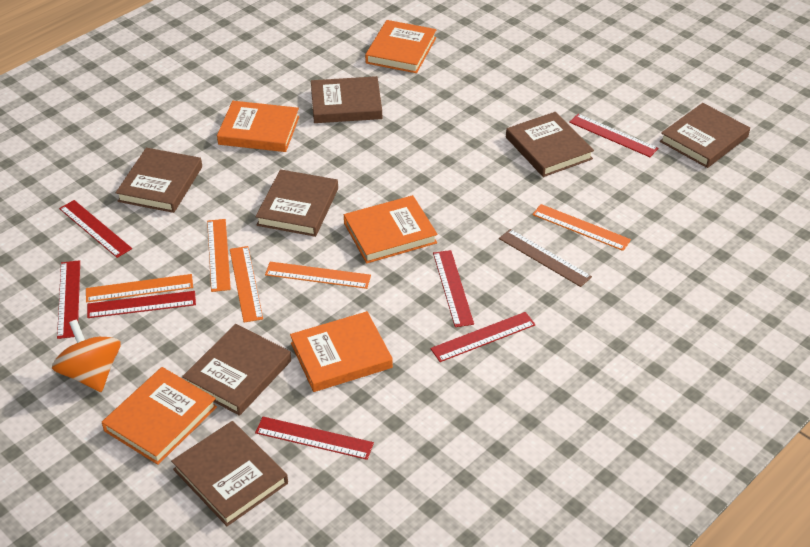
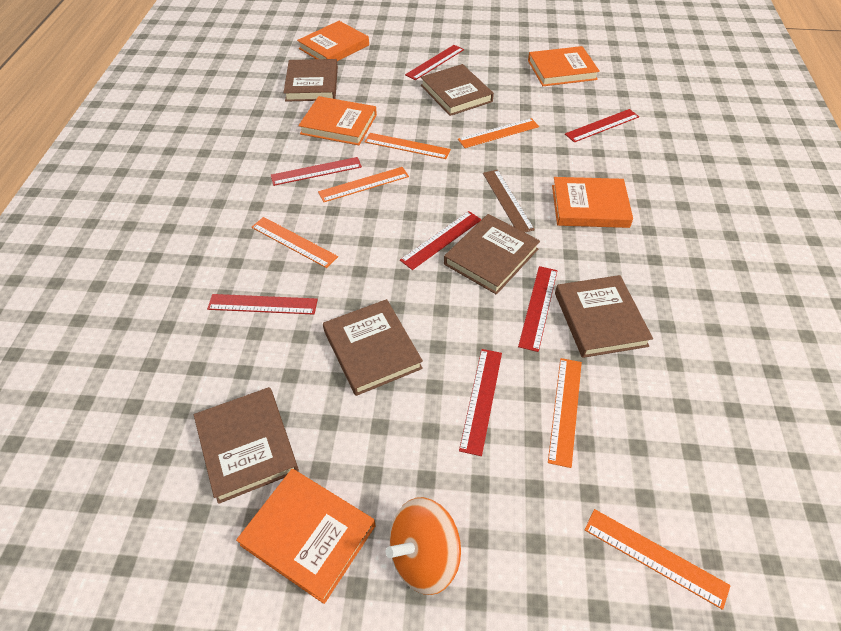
brown book: 7 -> 6
orange ruler: 5 -> 6

